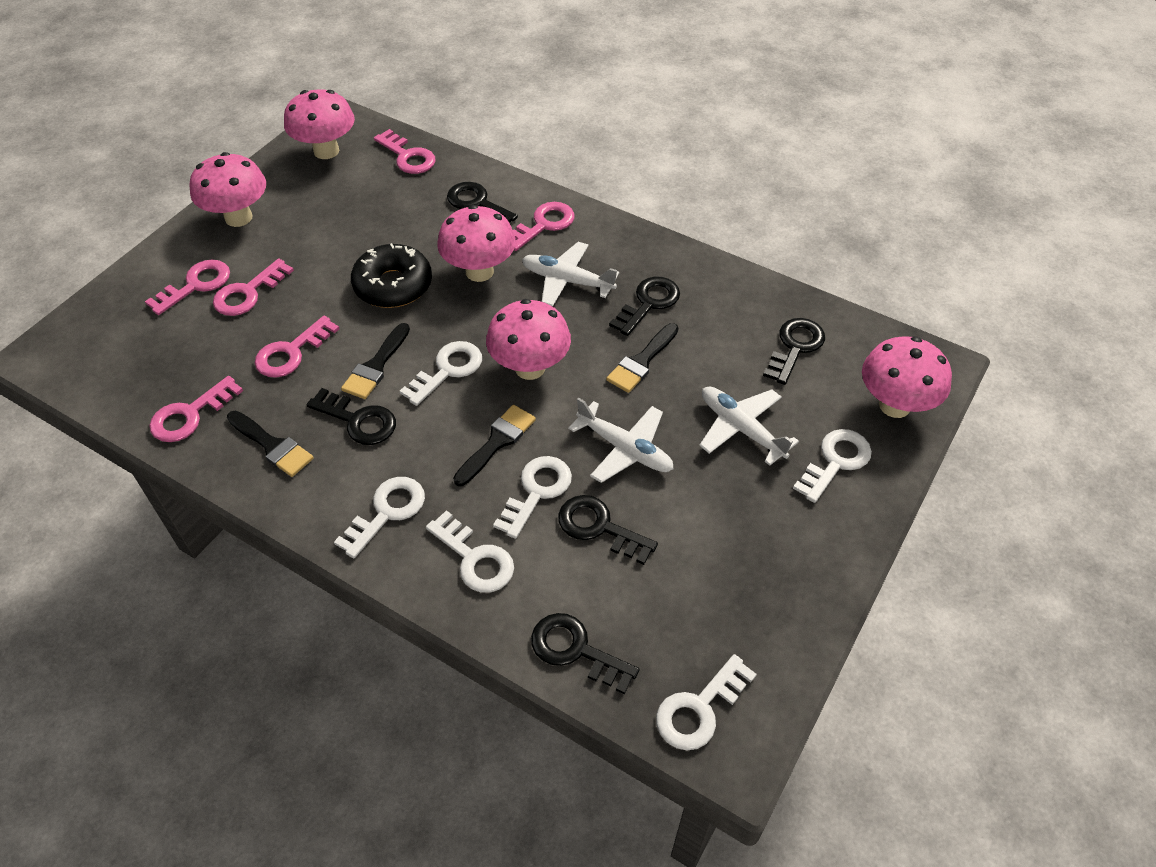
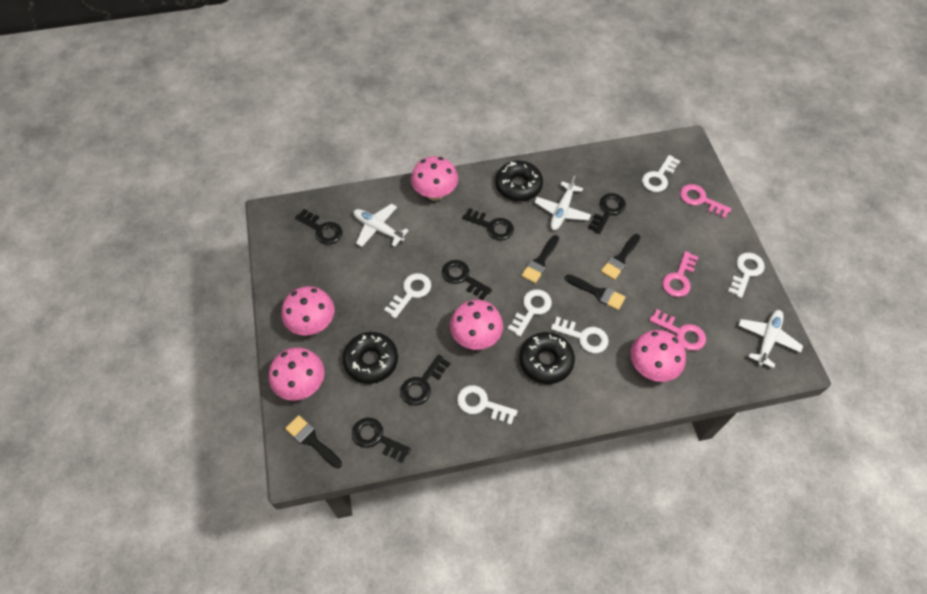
black donut: 1 -> 3
pink key: 6 -> 3

